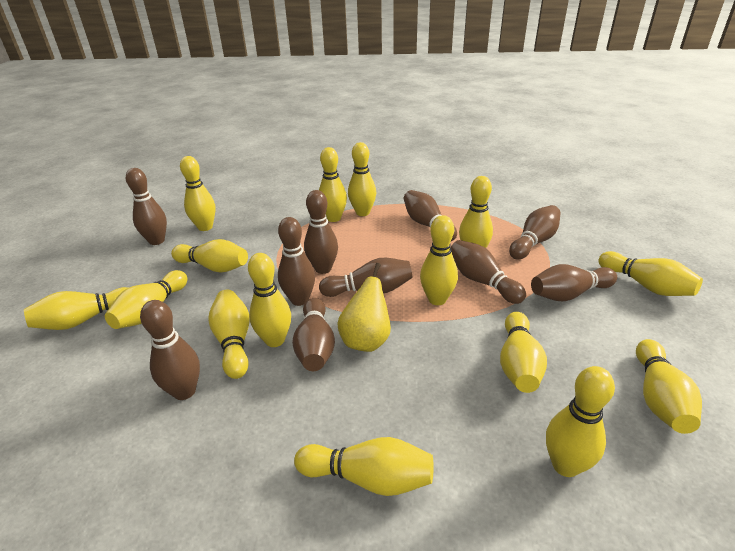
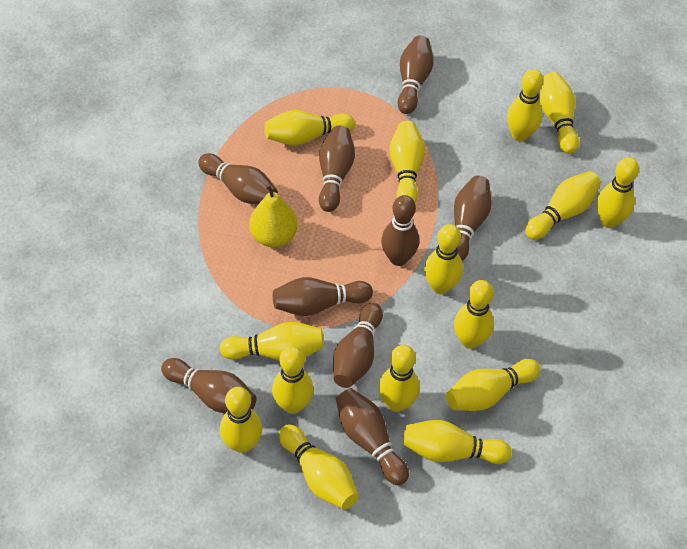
brown bowling pin: 10 -> 9

